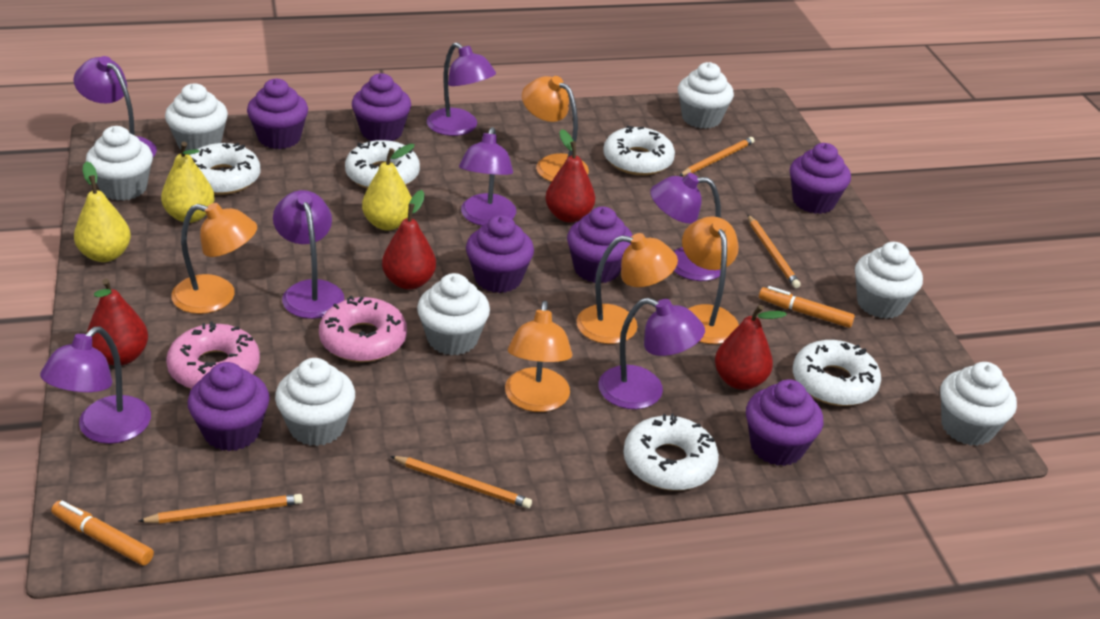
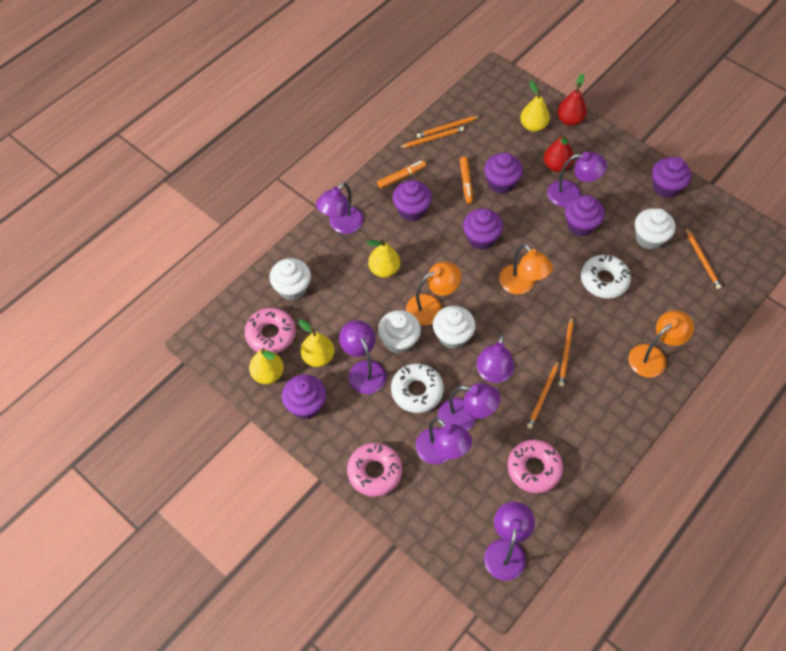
orange lamp: 5 -> 3
orange pencil: 4 -> 5
pink donut: 2 -> 3
purple cupcake: 7 -> 6
red pear: 4 -> 2
white cupcake: 7 -> 4
white donut: 5 -> 2
yellow pear: 3 -> 4

